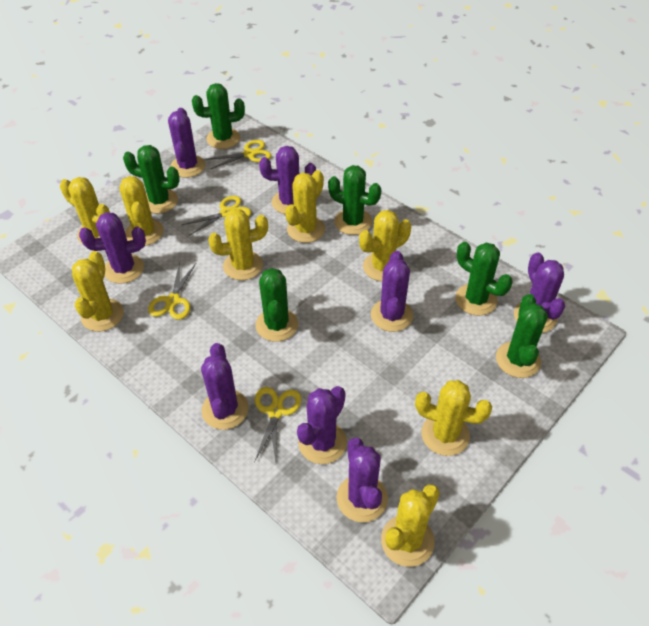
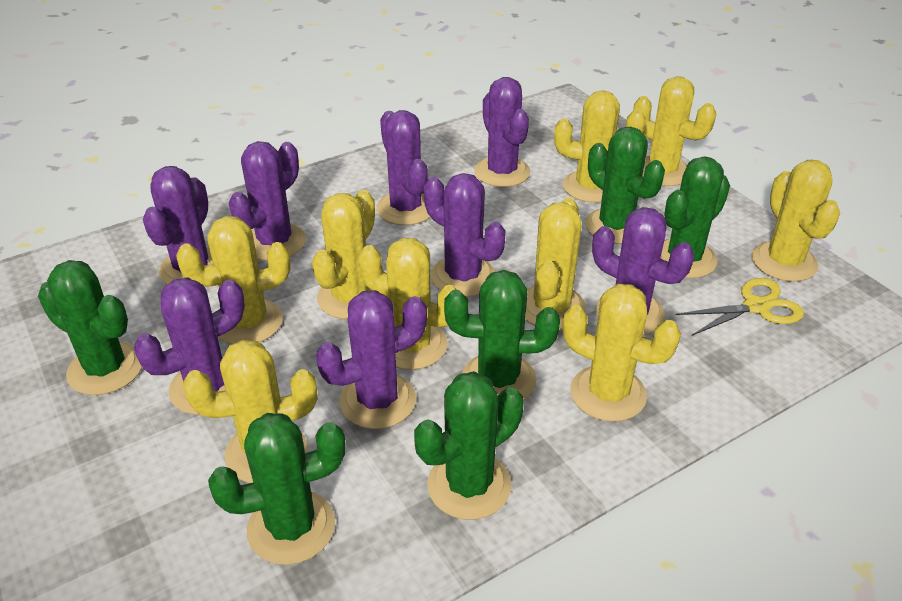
yellow cactus: 8 -> 9
yellow scissors: 4 -> 1

